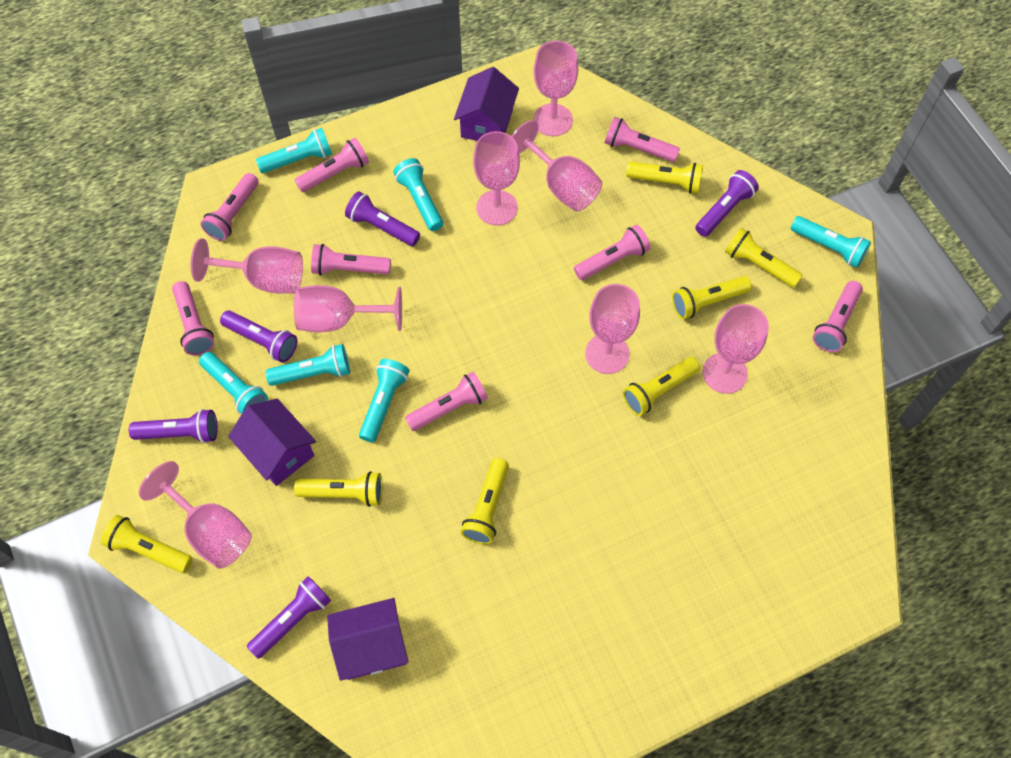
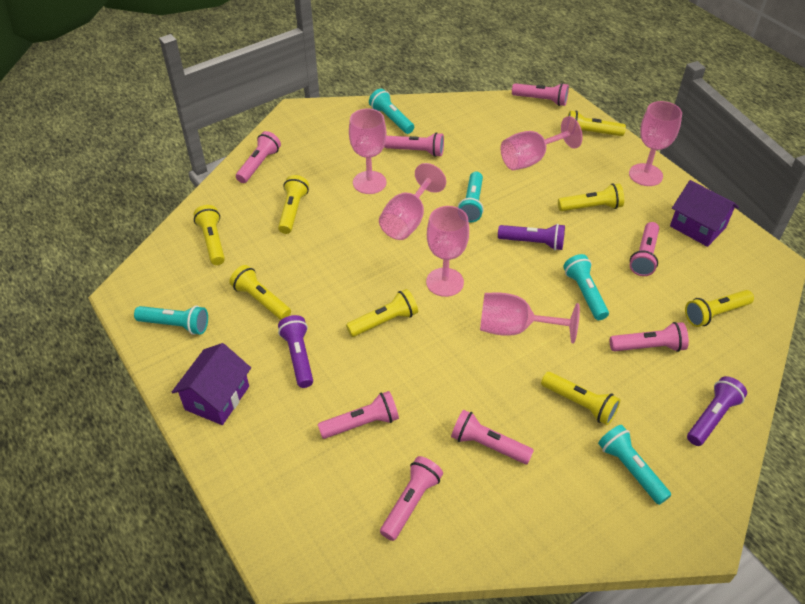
pink goblet: 8 -> 6
purple flashlight: 5 -> 3
purple house: 3 -> 2
turquoise flashlight: 6 -> 5
yellow flashlight: 7 -> 8

